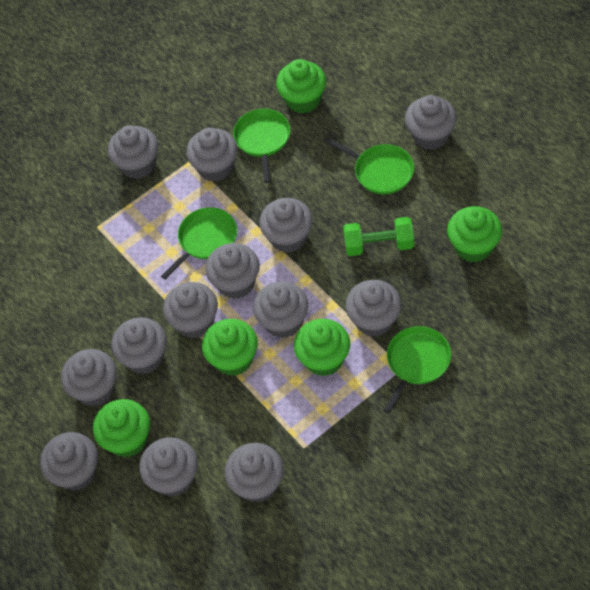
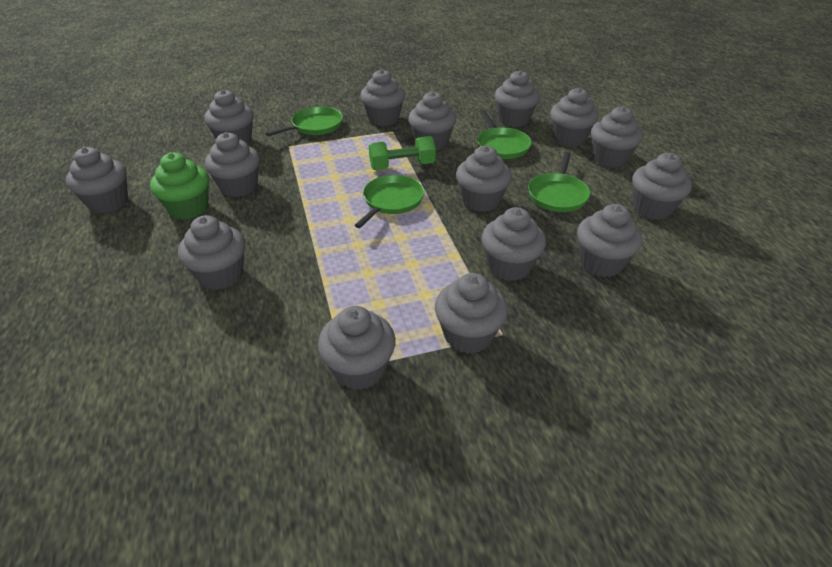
green cupcake: 5 -> 1
grey cupcake: 13 -> 15

